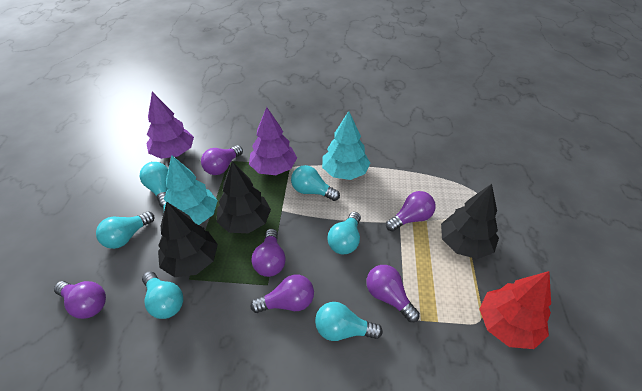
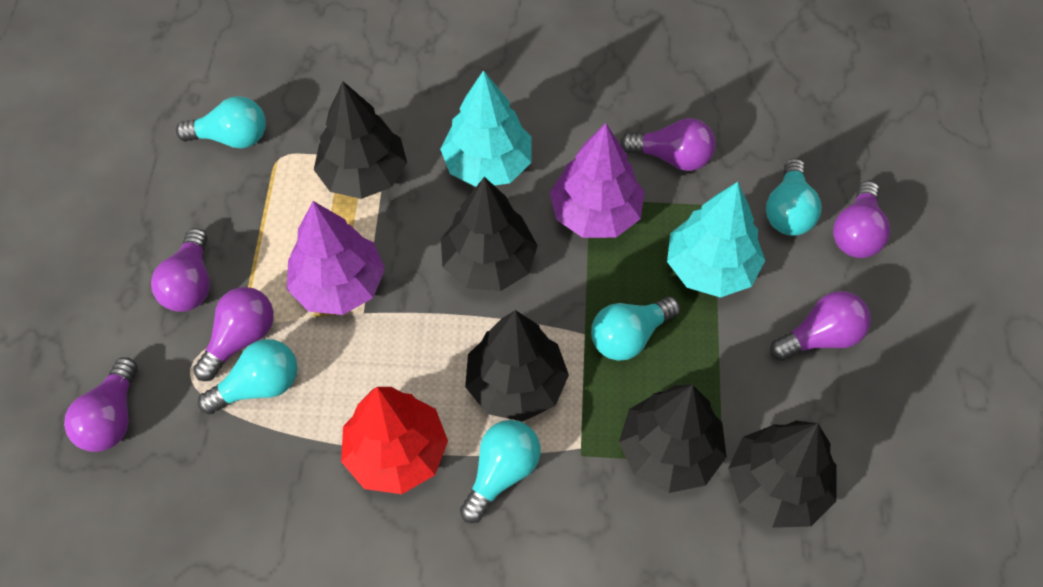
black tree: 3 -> 5
turquoise light bulb: 6 -> 5

